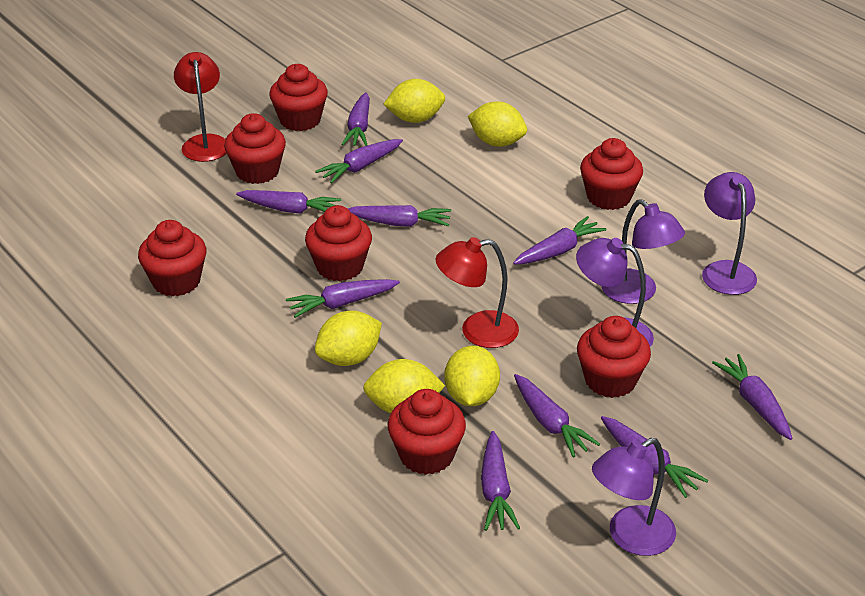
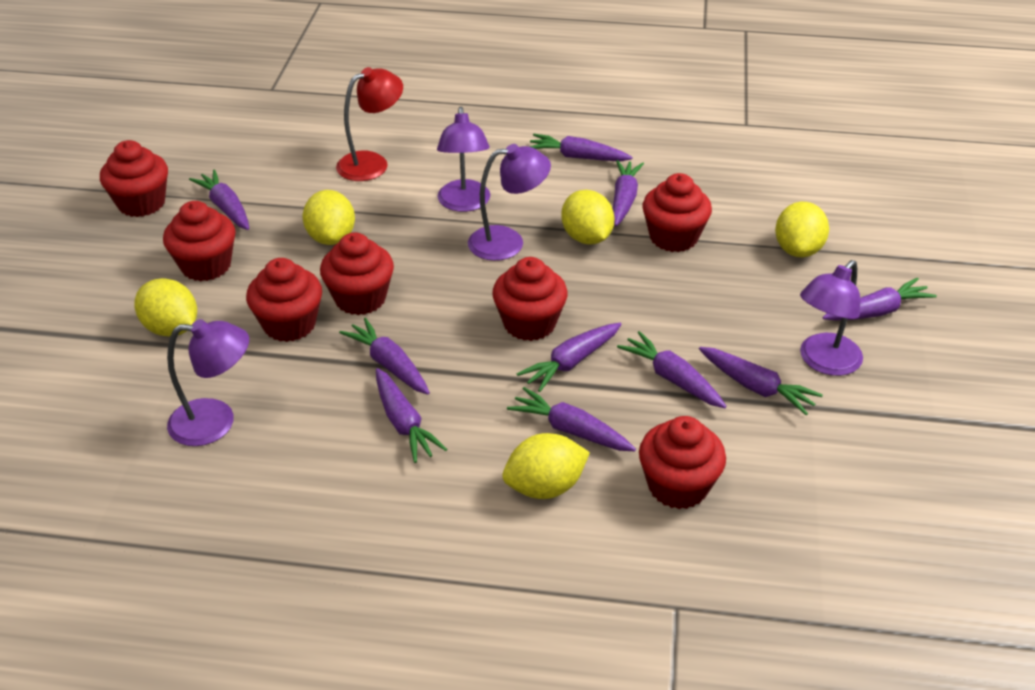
red lamp: 2 -> 1

